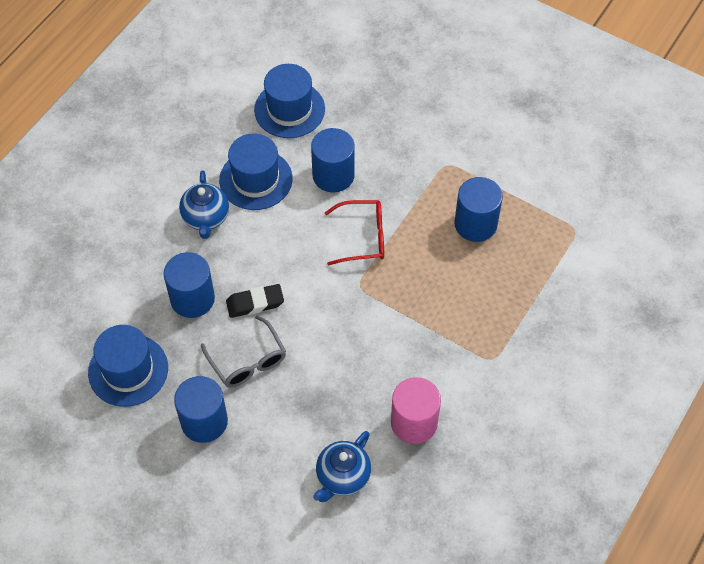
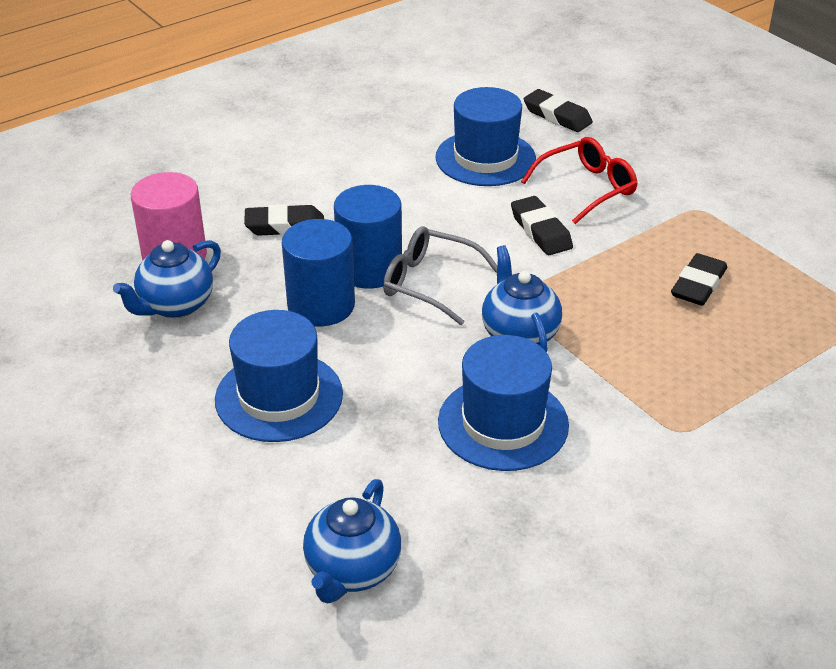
black eraser: 1 -> 4
blue cylinder: 4 -> 2
blue teapot: 2 -> 3

